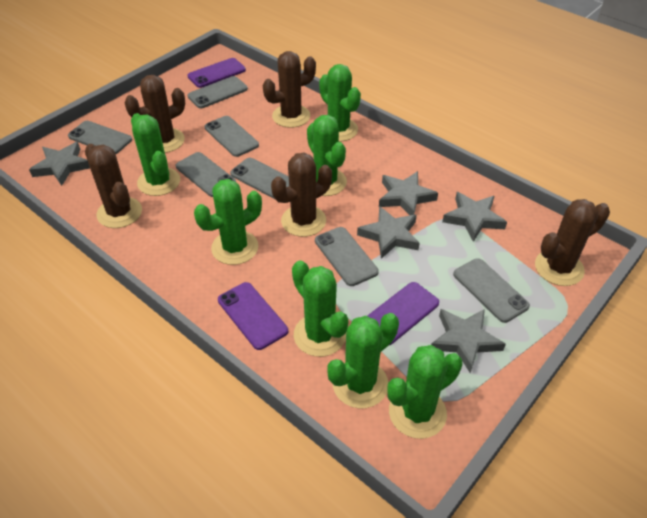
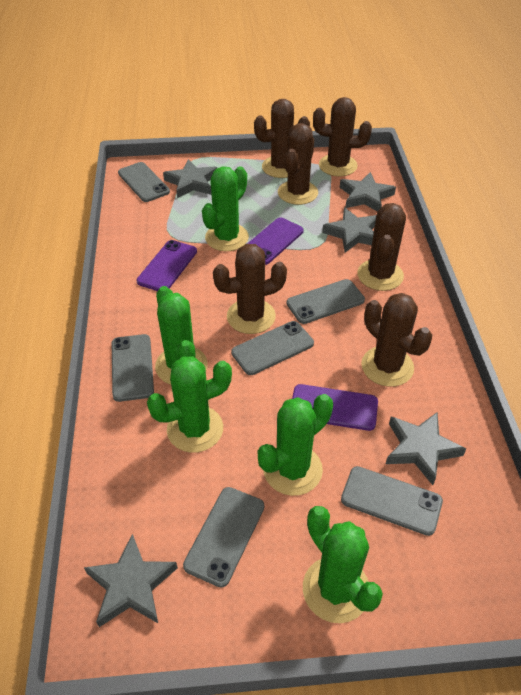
brown cactus: 5 -> 6
green cactus: 7 -> 5
grey phone: 7 -> 6

